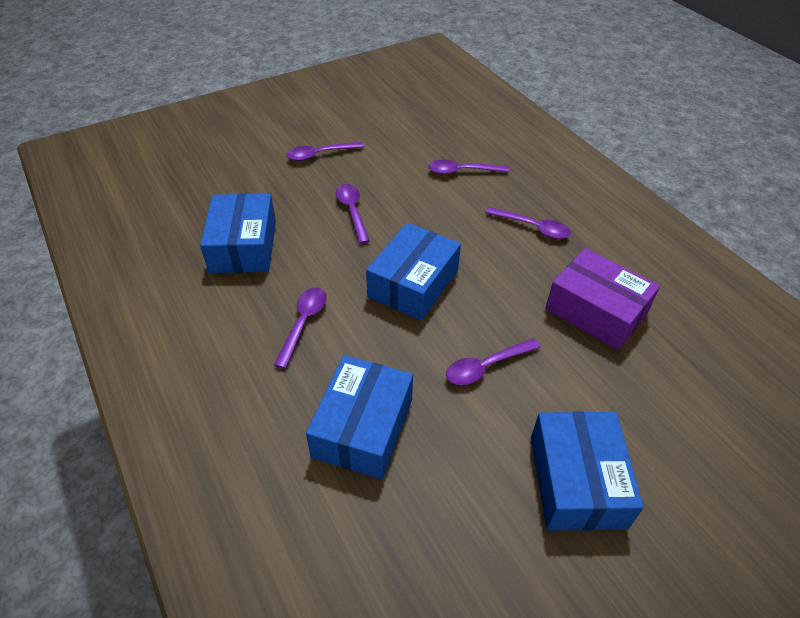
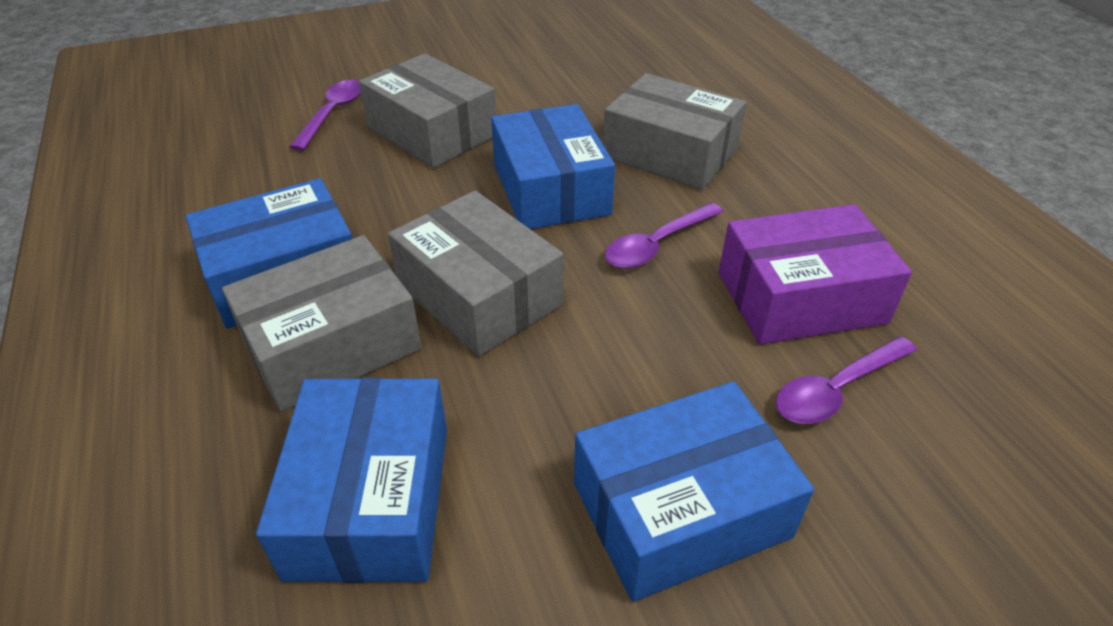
grey box: 0 -> 4
purple spoon: 6 -> 3

